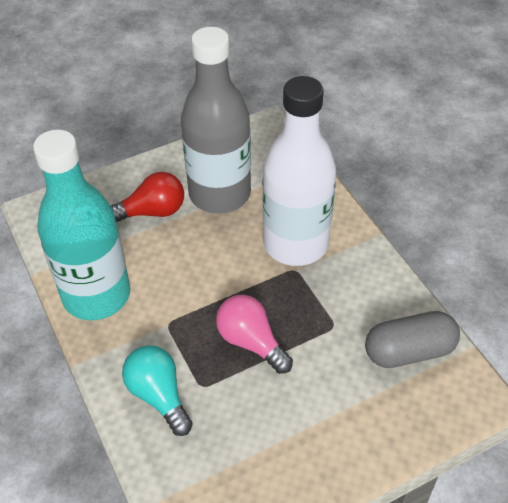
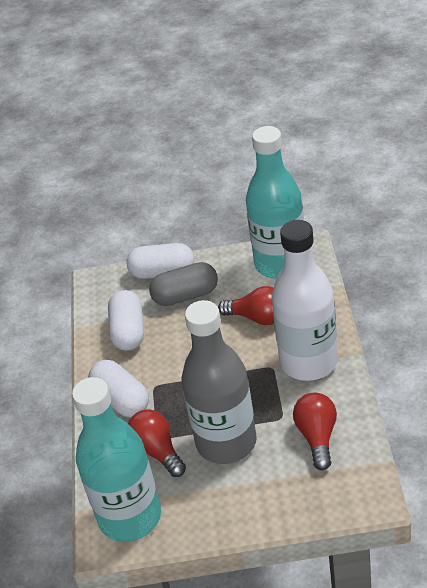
pink light bulb: 1 -> 0
red light bulb: 1 -> 3
turquoise bottle: 1 -> 2
turquoise light bulb: 1 -> 0
white capsule: 0 -> 3

